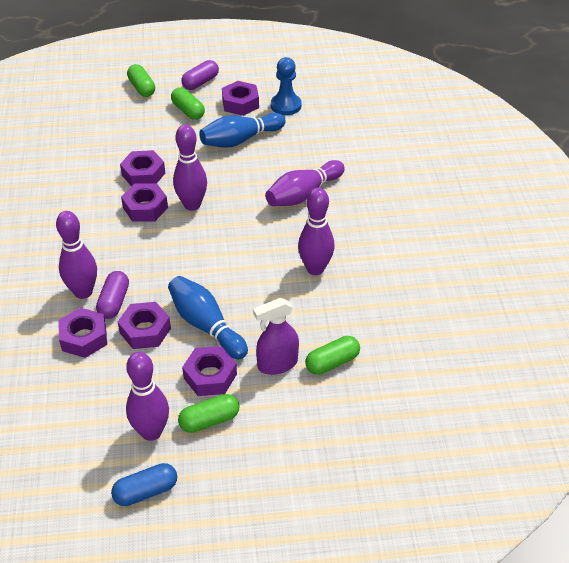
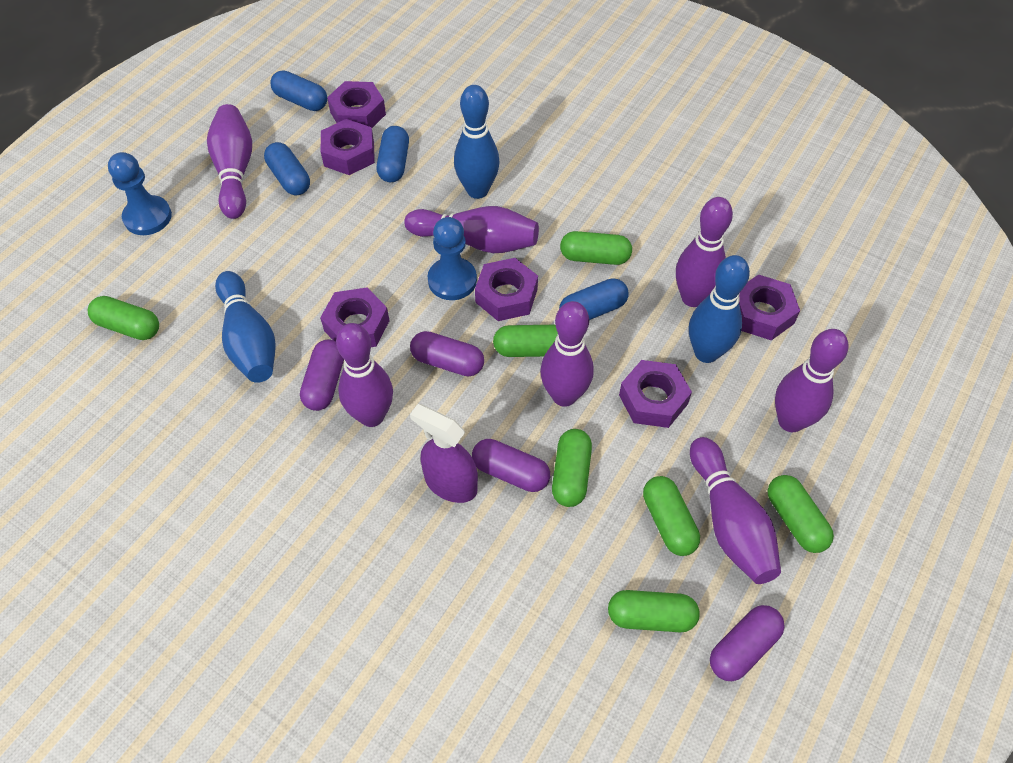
blue bowling pin: 2 -> 3
blue capsule: 1 -> 4
blue pawn: 1 -> 2
green capsule: 4 -> 7
purple bowling pin: 5 -> 7
purple capsule: 2 -> 4

